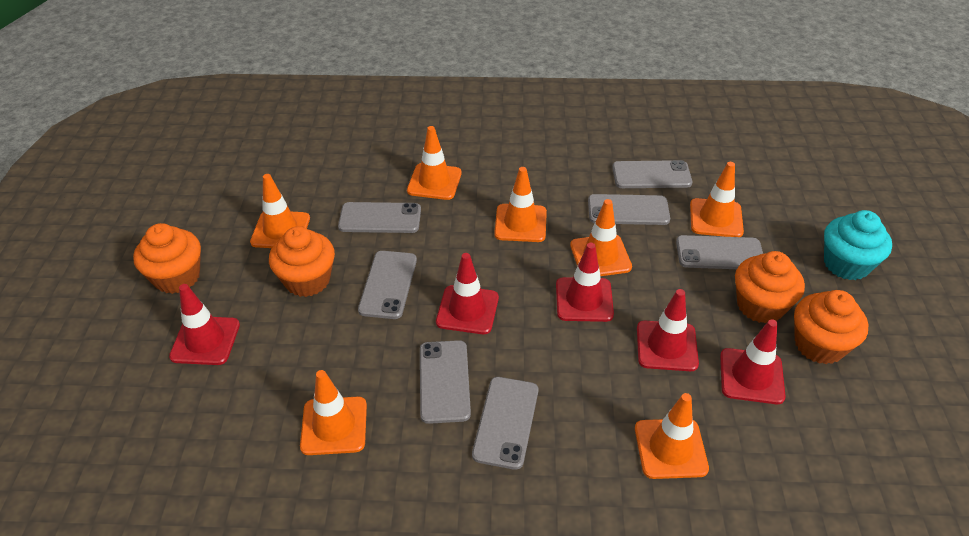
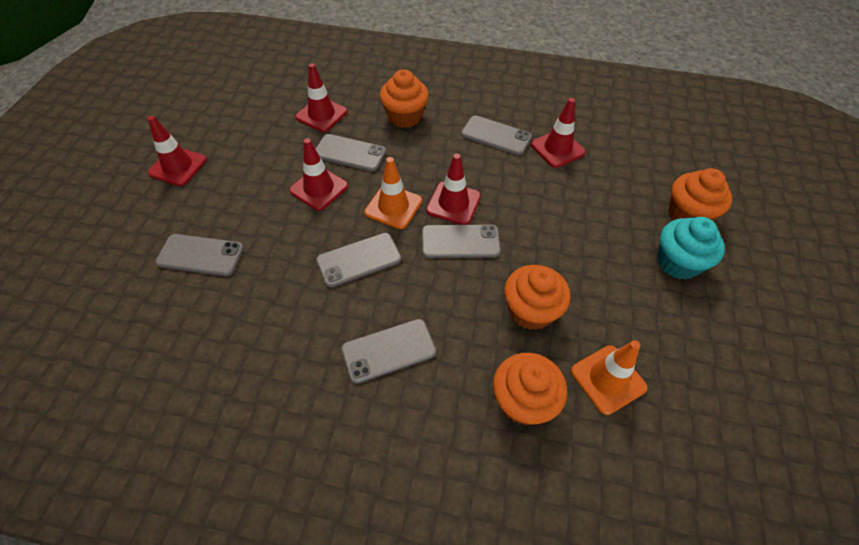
grey phone: 7 -> 6
orange traffic cone: 7 -> 2

